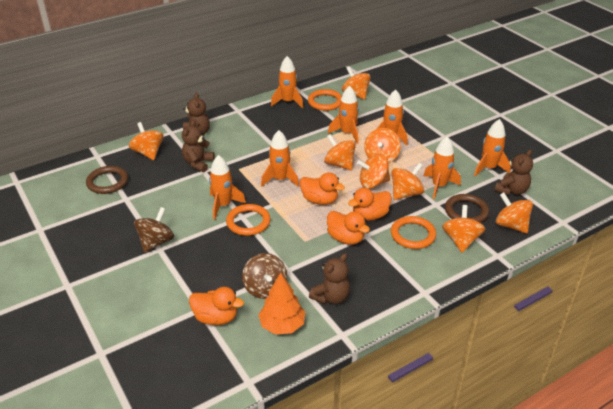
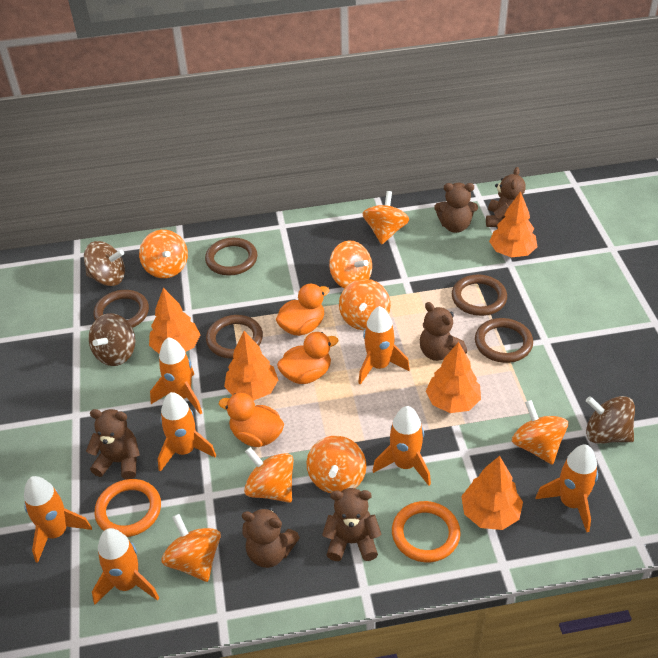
brown ring: 2 -> 5
brown spinning top: 2 -> 3
brown teddy bear: 4 -> 6
orange duck: 4 -> 3
orange ring: 3 -> 2
orange tree: 1 -> 5

